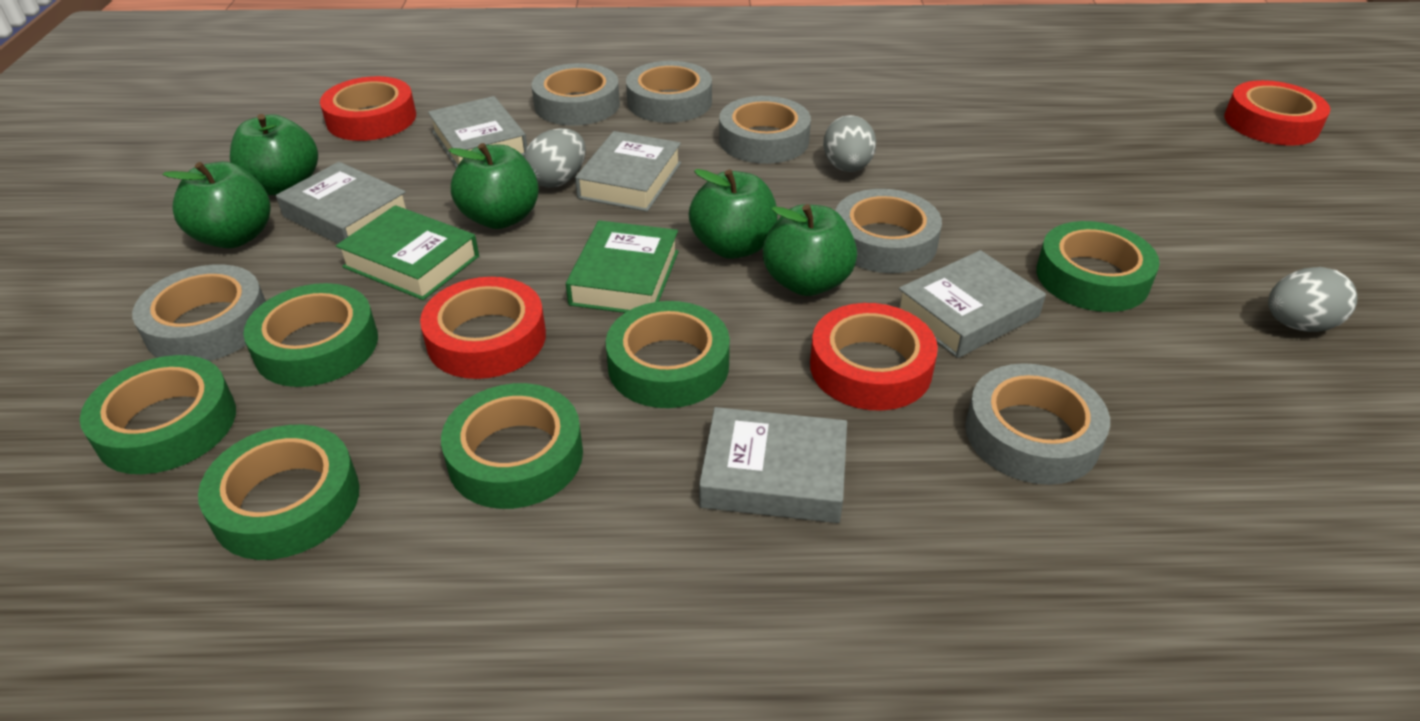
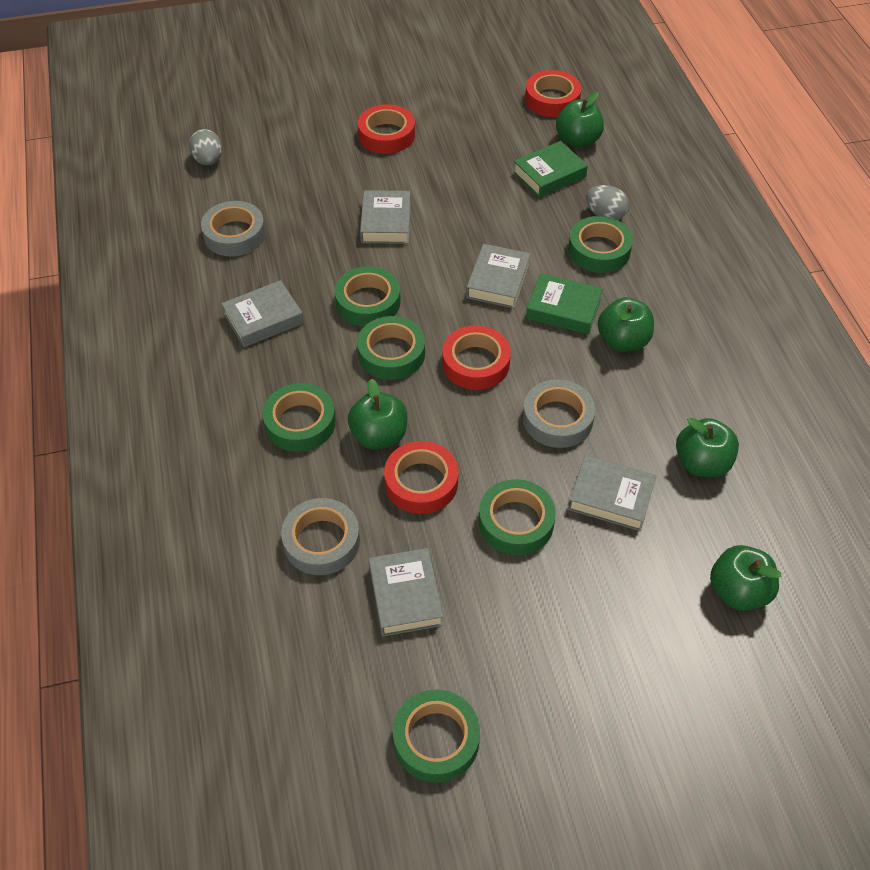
grey egg: 3 -> 2
grey tape: 6 -> 3

